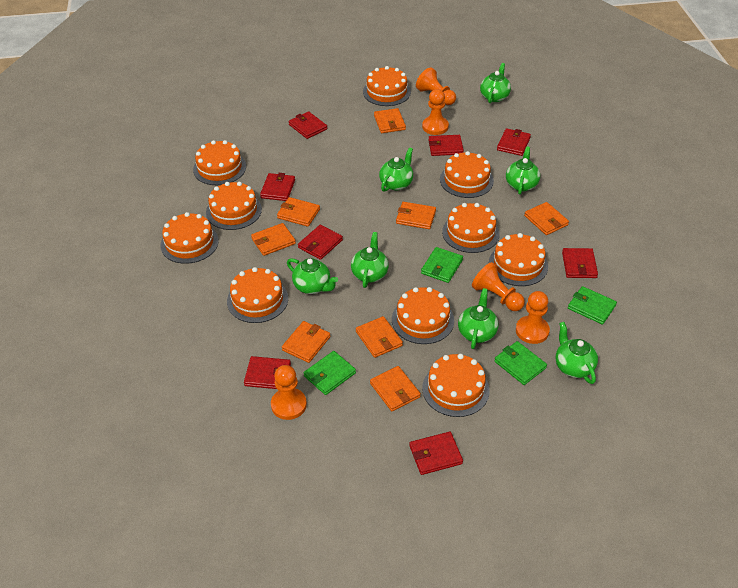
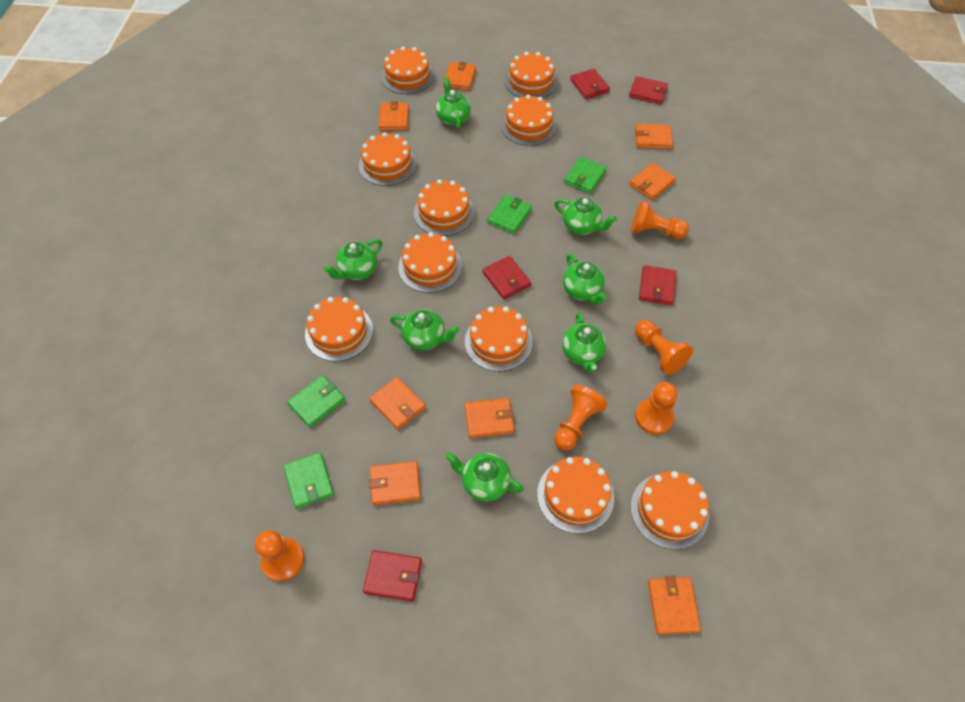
red wallet: 8 -> 5

